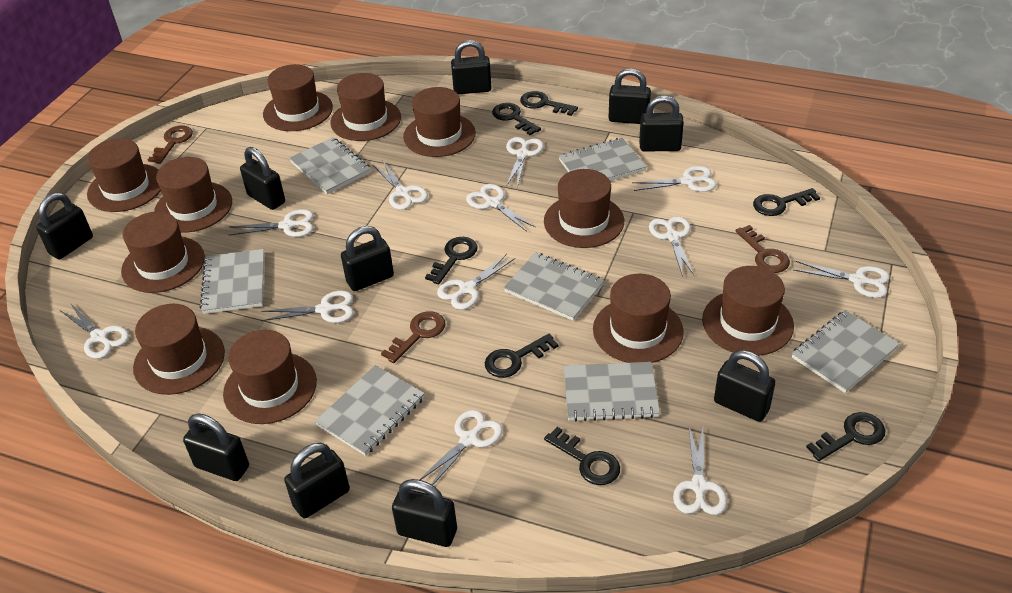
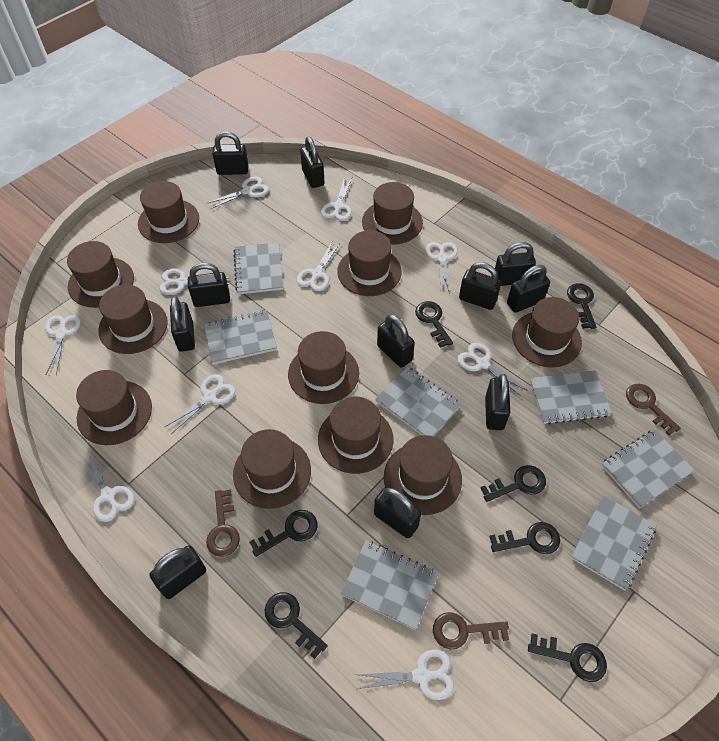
black padlock: 10 -> 11
white scissors: 12 -> 10

